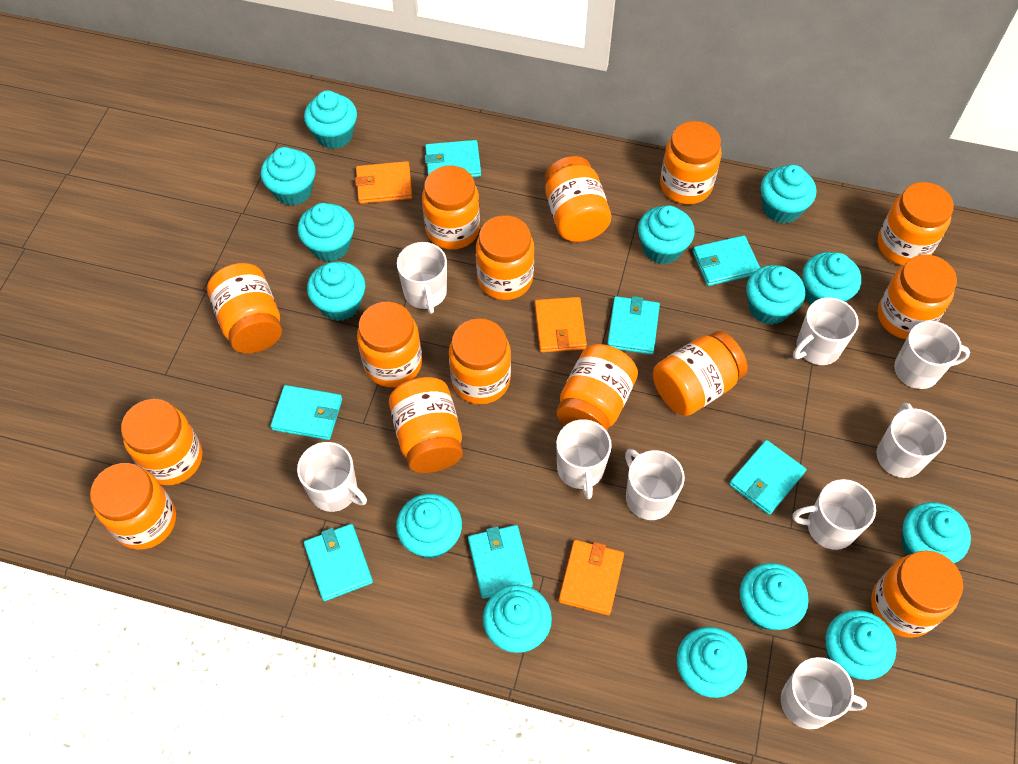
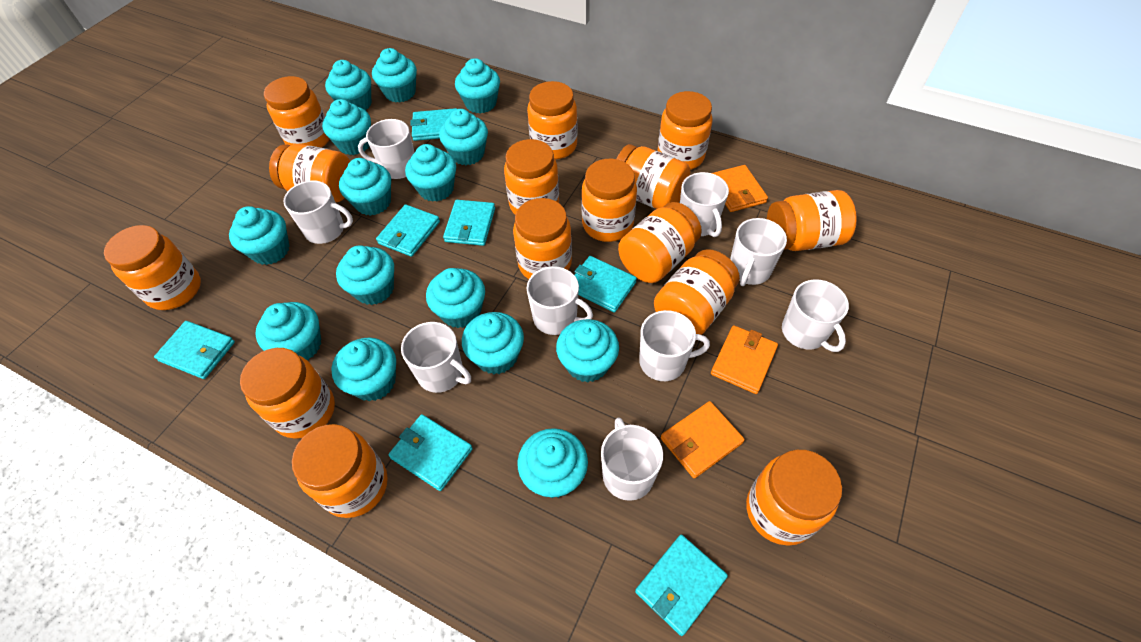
turquoise cupcake: 14 -> 15

